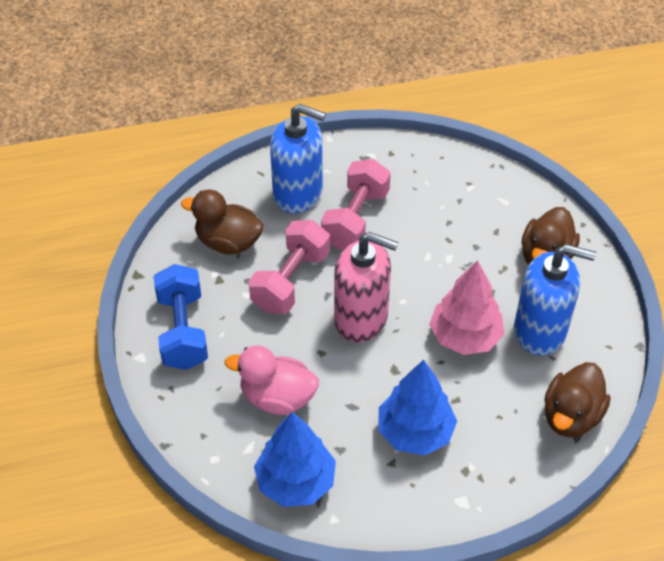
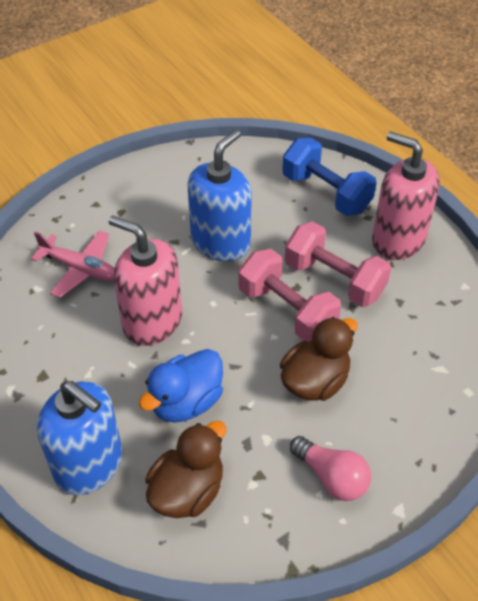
blue duck: 0 -> 1
blue tree: 2 -> 0
brown duck: 3 -> 2
pink duck: 1 -> 0
pink light bulb: 0 -> 1
pink plane: 0 -> 1
pink soap dispenser: 1 -> 2
pink tree: 1 -> 0

